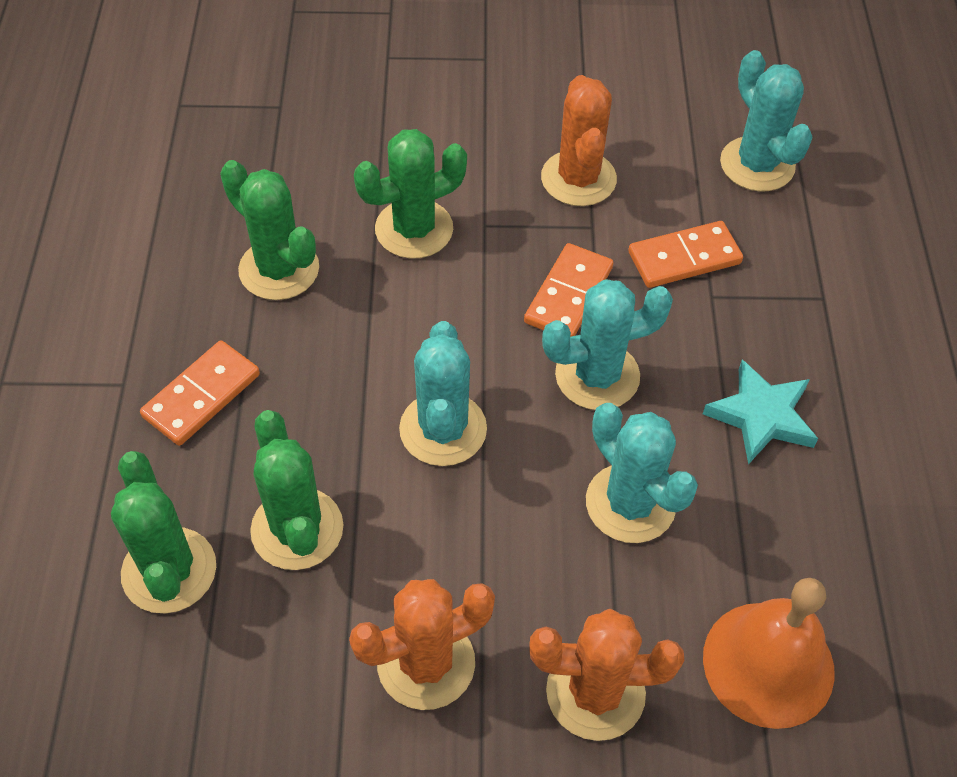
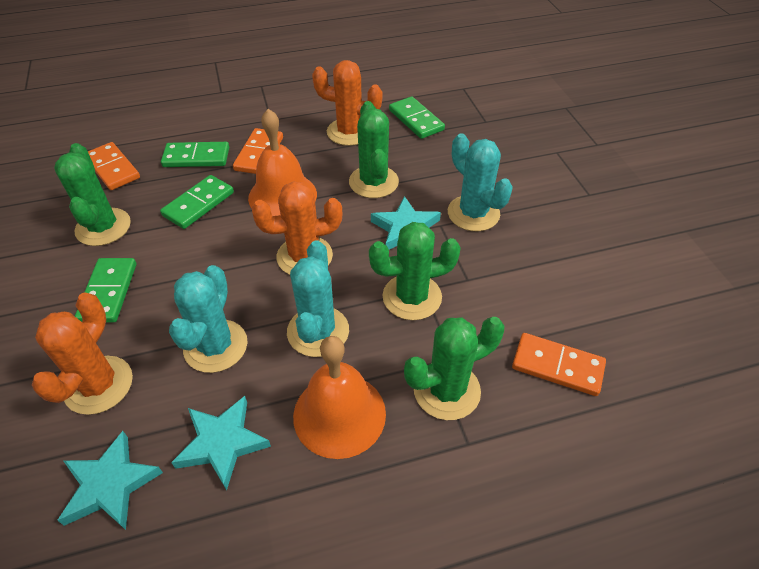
green domino: 0 -> 4
orange bell: 1 -> 2
turquoise cactus: 4 -> 3
turquoise star: 1 -> 3

